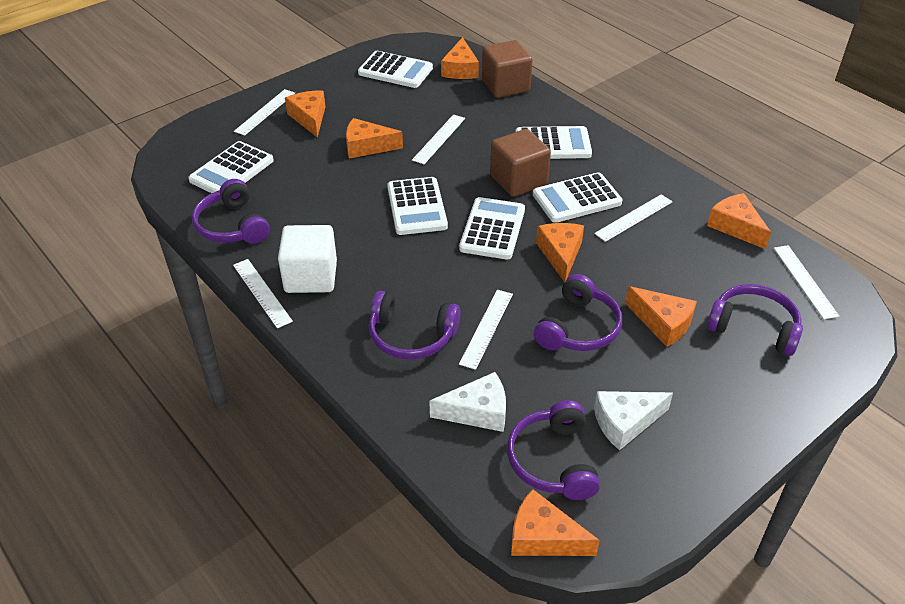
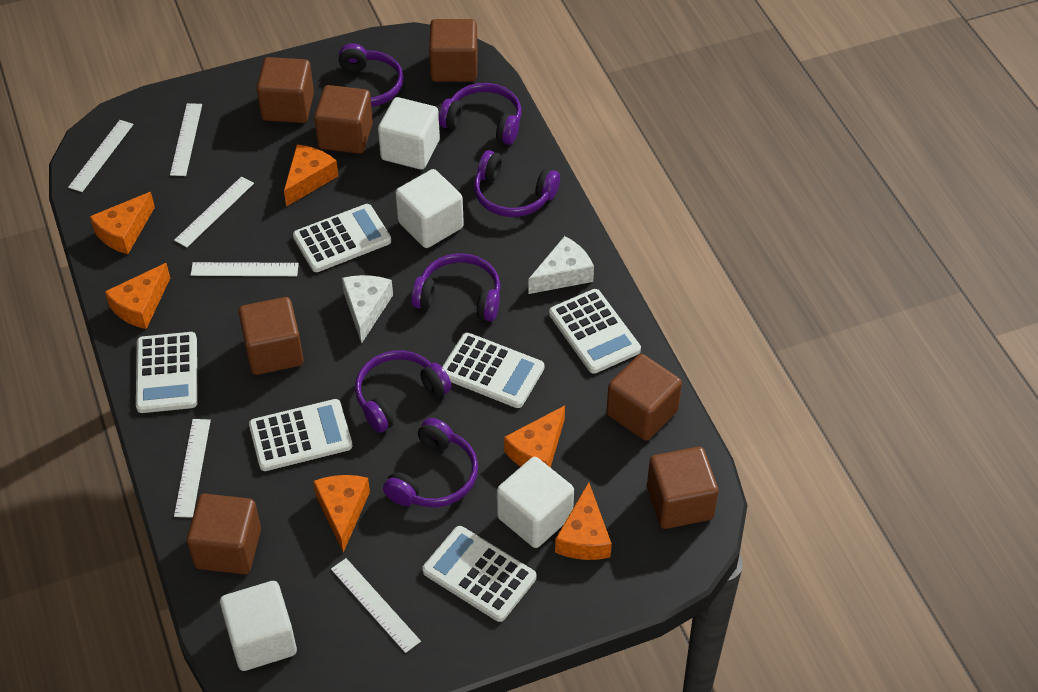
brown cube: 2 -> 7
orange cheese: 7 -> 6
purple headphones: 5 -> 6
white cube: 1 -> 4

